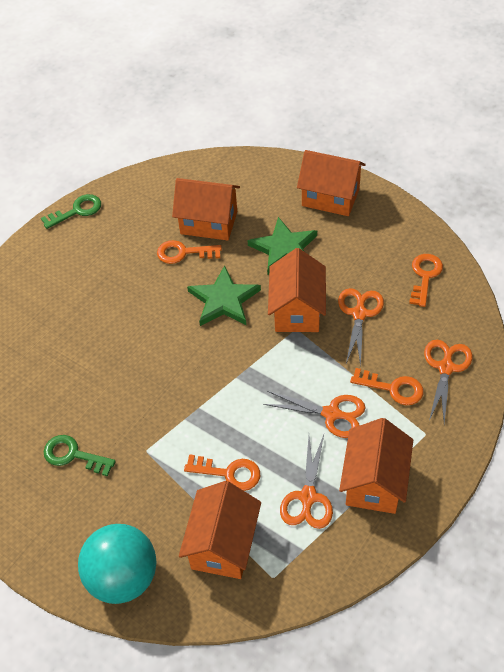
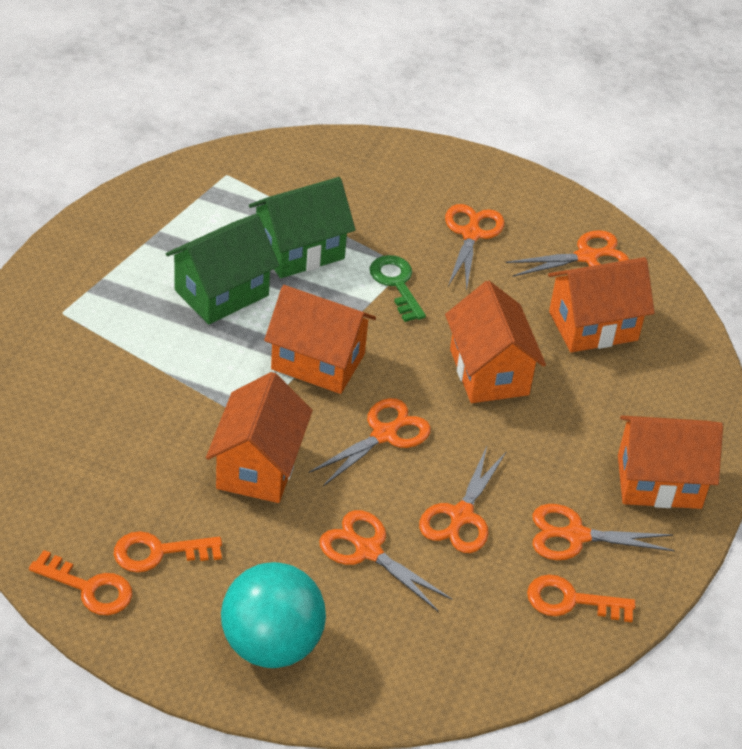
green house: 0 -> 2
green key: 2 -> 1
green star: 2 -> 0
orange key: 4 -> 3
orange scissors: 4 -> 6

